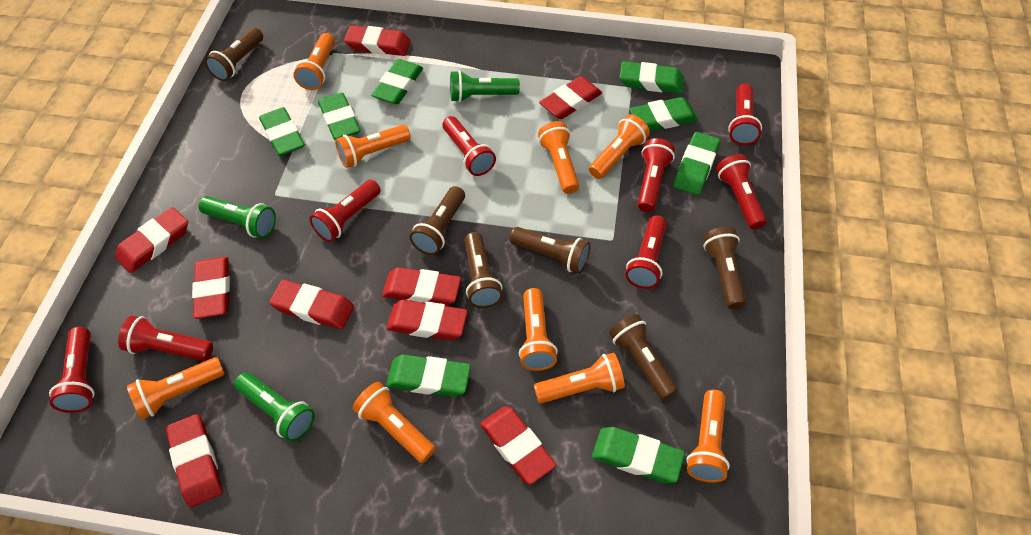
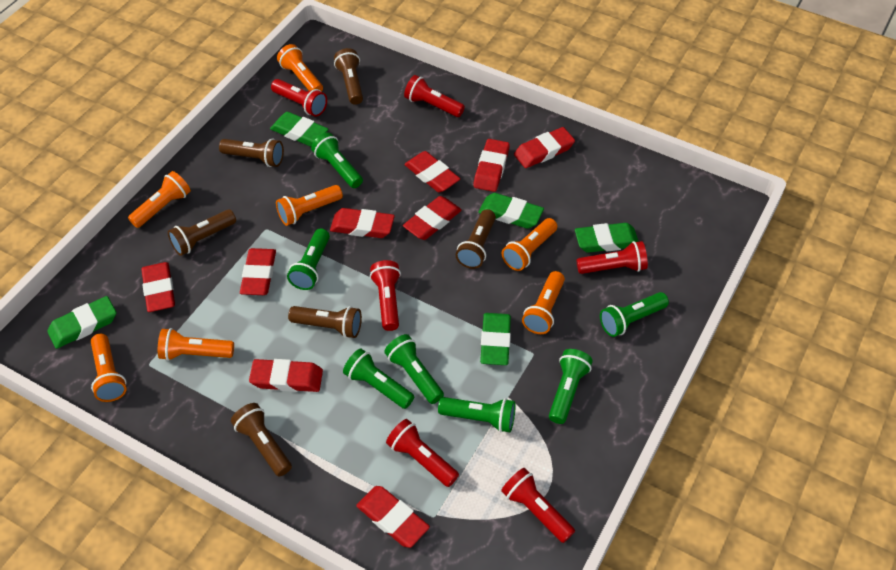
green eraser: 8 -> 5
green flashlight: 3 -> 7
orange flashlight: 9 -> 7
red flashlight: 8 -> 6

